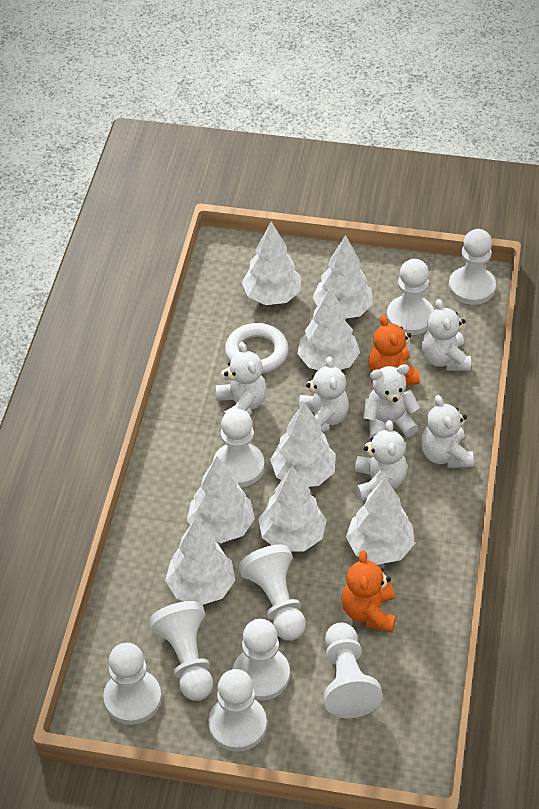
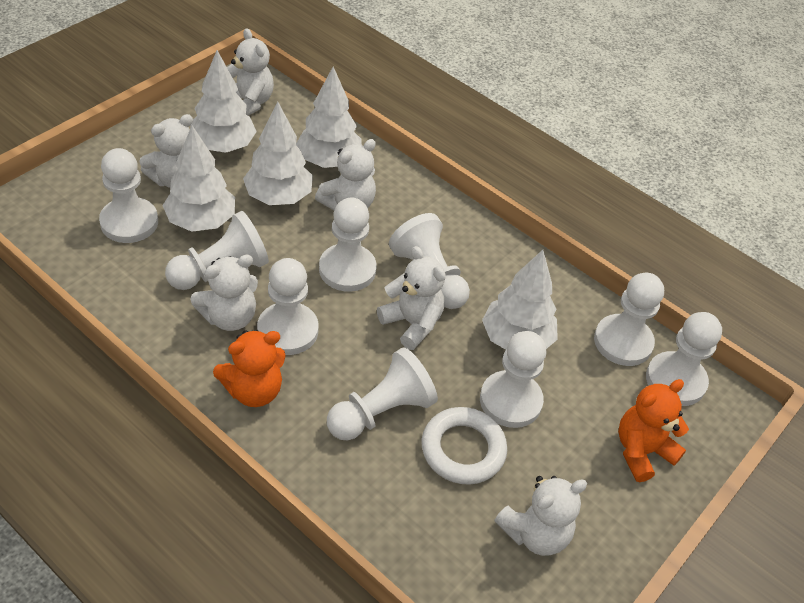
white tree: 8 -> 5

